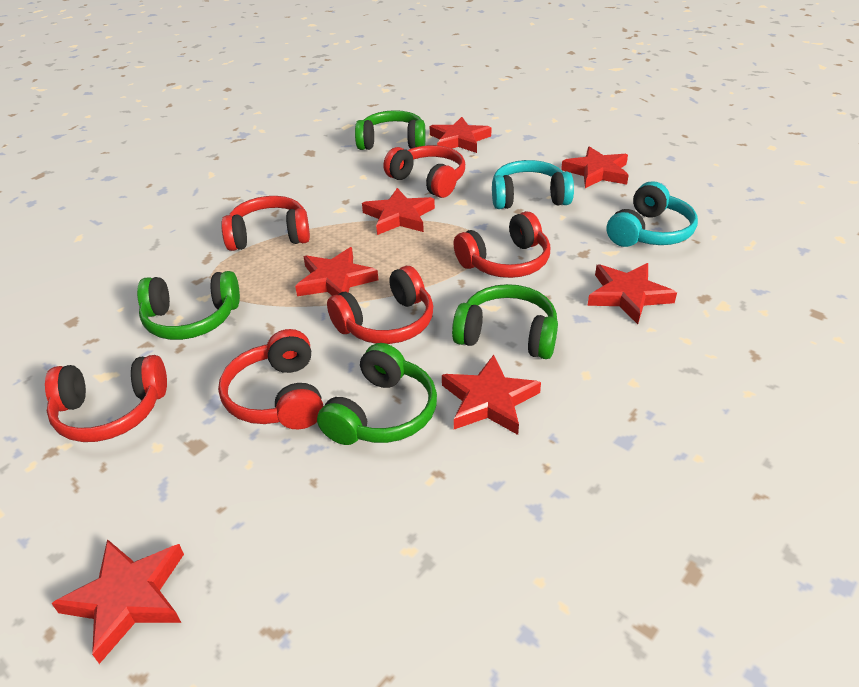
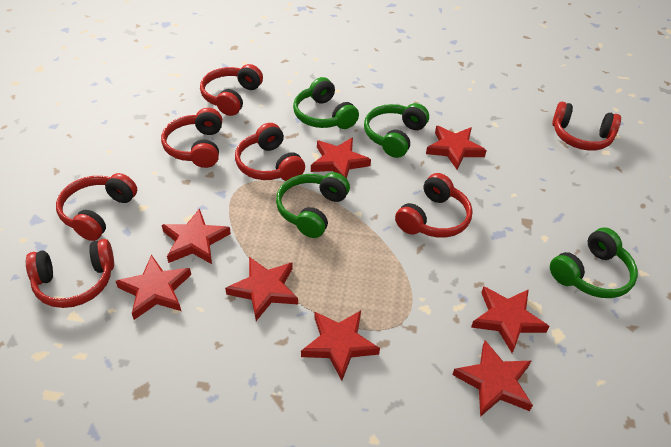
red headphones: 6 -> 7
red star: 7 -> 8
turquoise headphones: 2 -> 0

